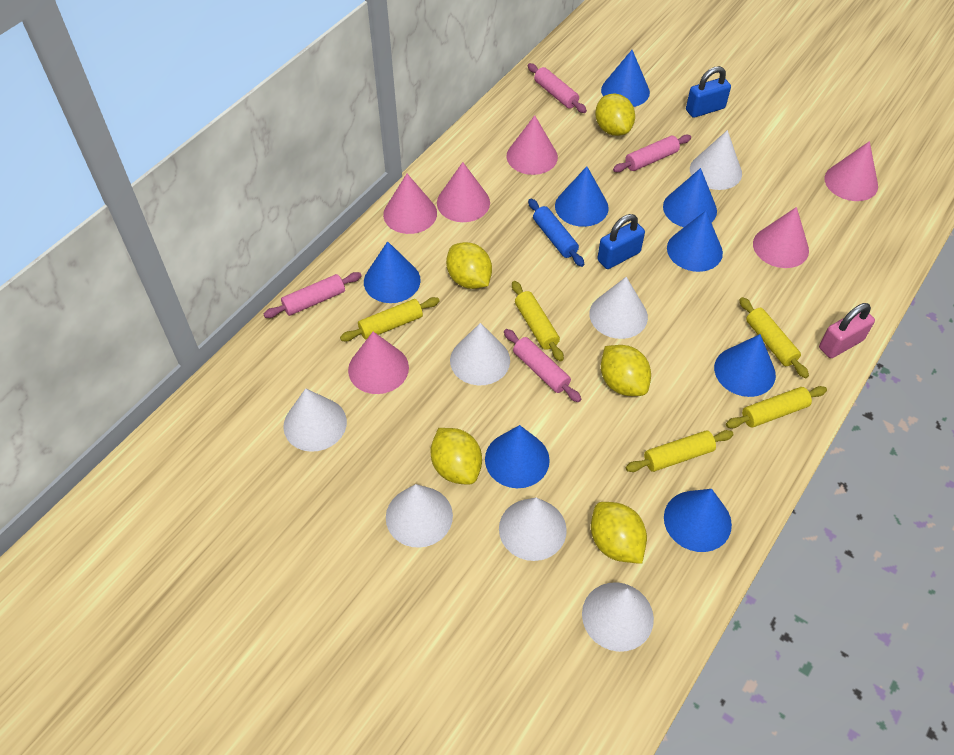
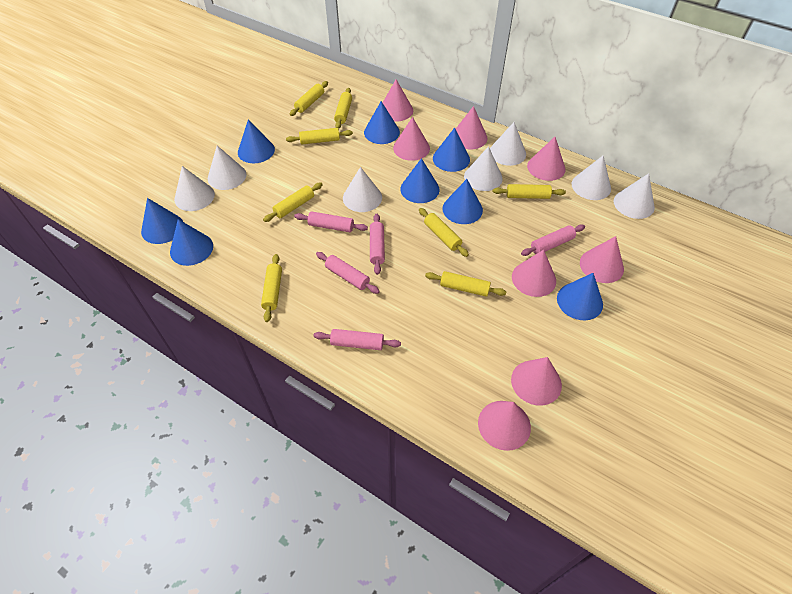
blue padlock: 2 -> 0
blue rolling pin: 1 -> 0
pink cone: 6 -> 8
pink padlock: 1 -> 0
pink rolling pin: 4 -> 5
yellow lemon: 5 -> 0
yellow rolling pin: 5 -> 8

